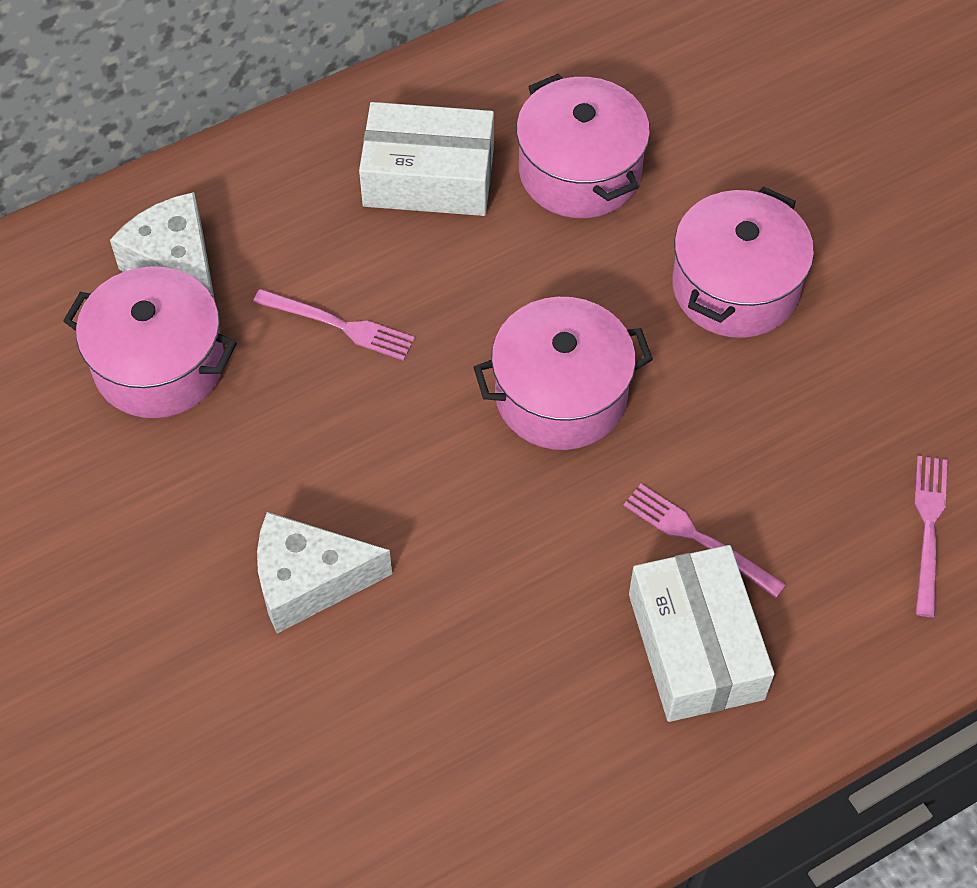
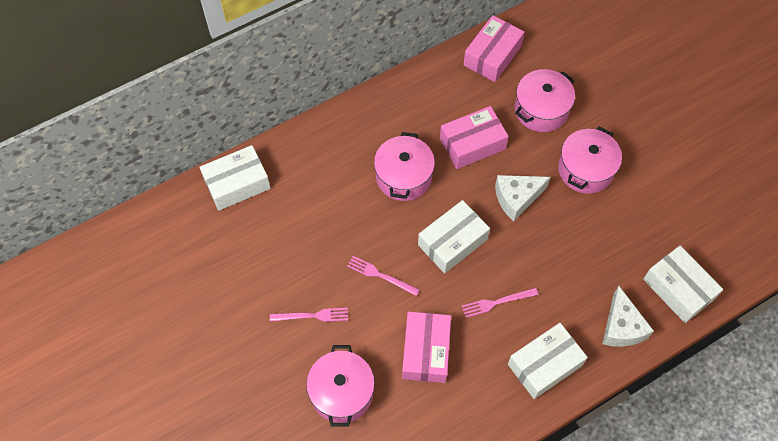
pink box: 0 -> 3
white box: 2 -> 4

